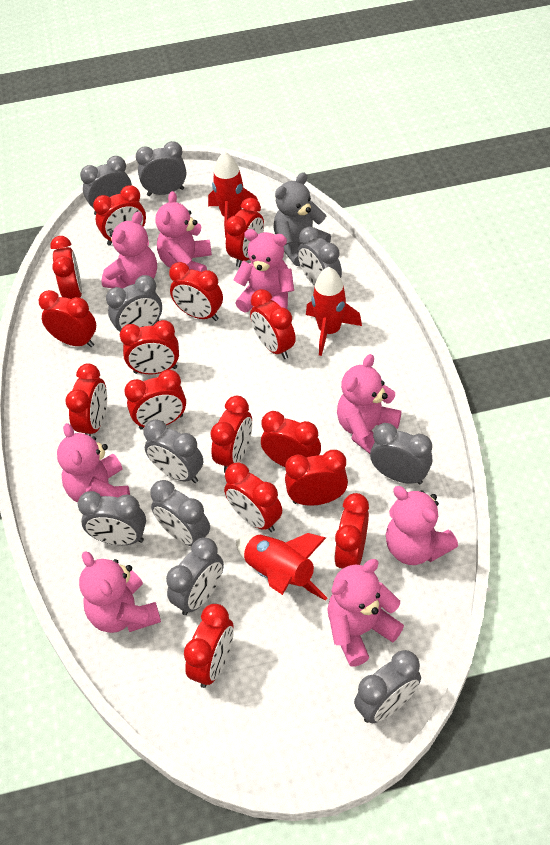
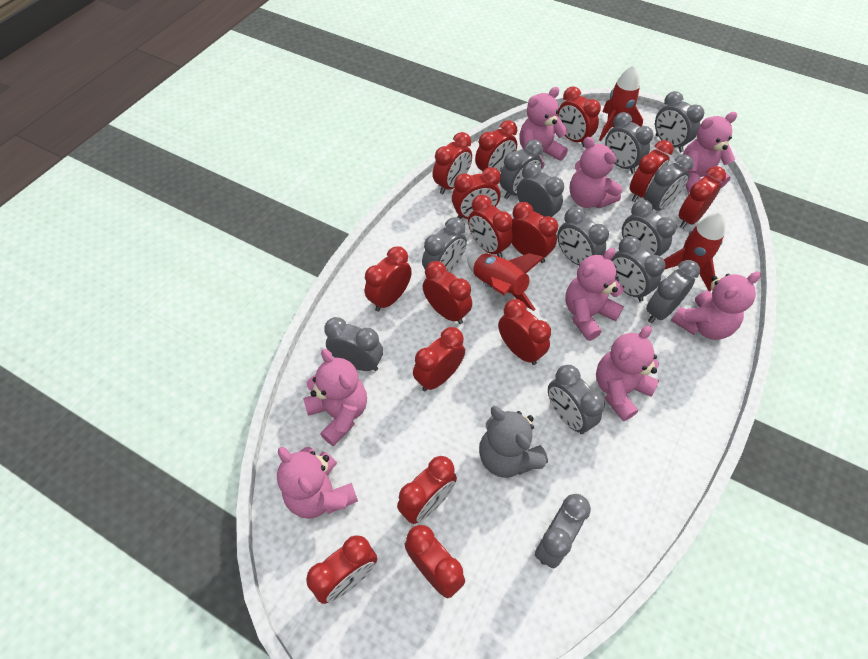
grey clock: 10 -> 13

